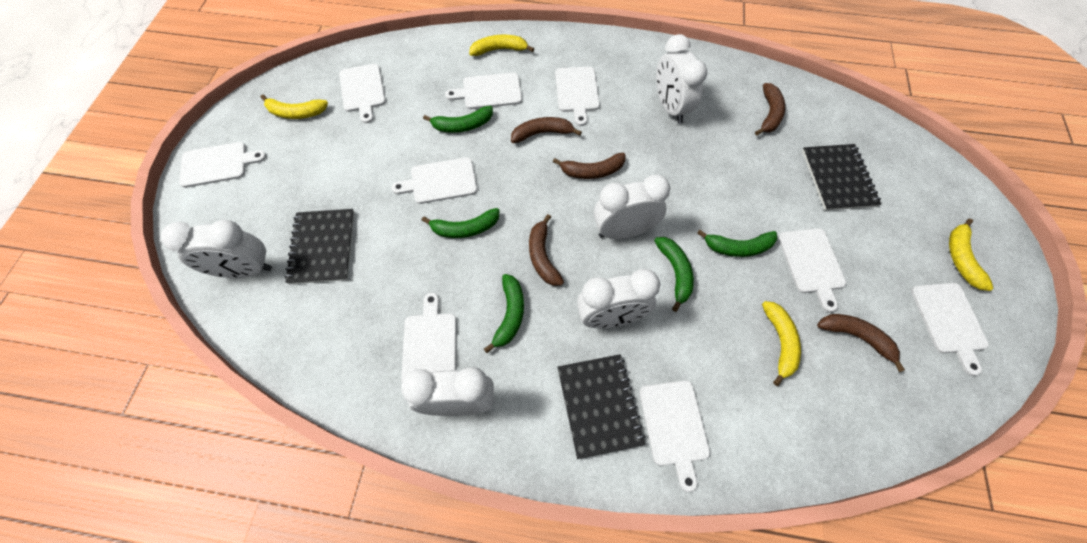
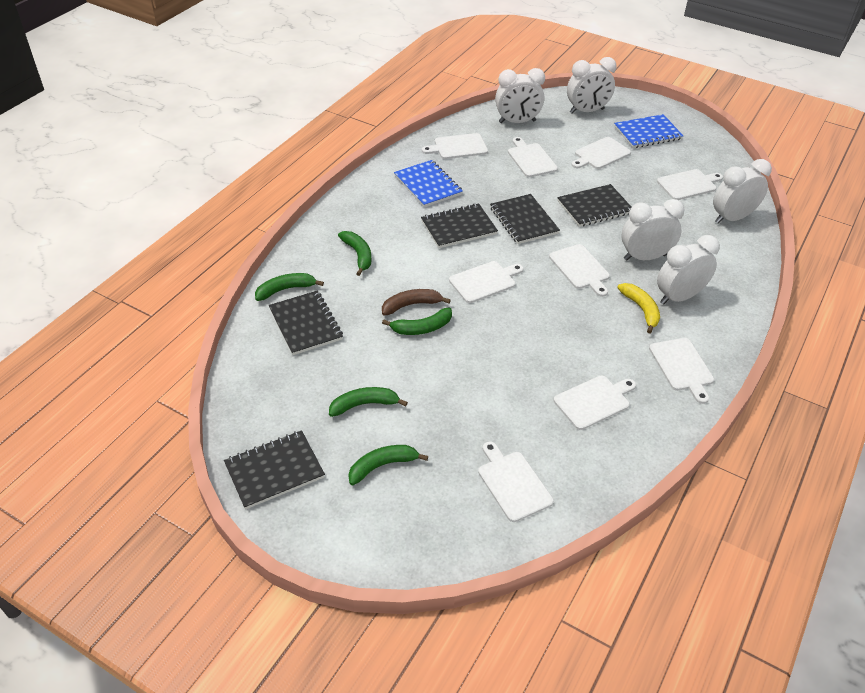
black notebook: 3 -> 5
blue notebook: 0 -> 2
brown banana: 5 -> 1
yellow banana: 4 -> 1

